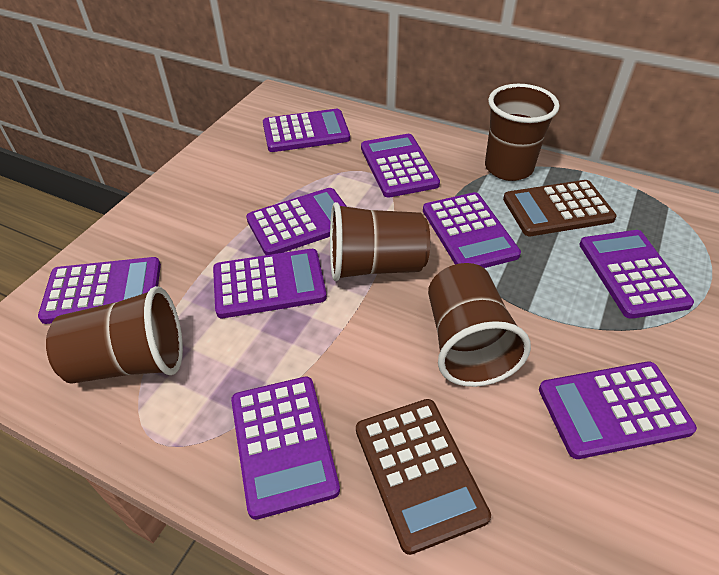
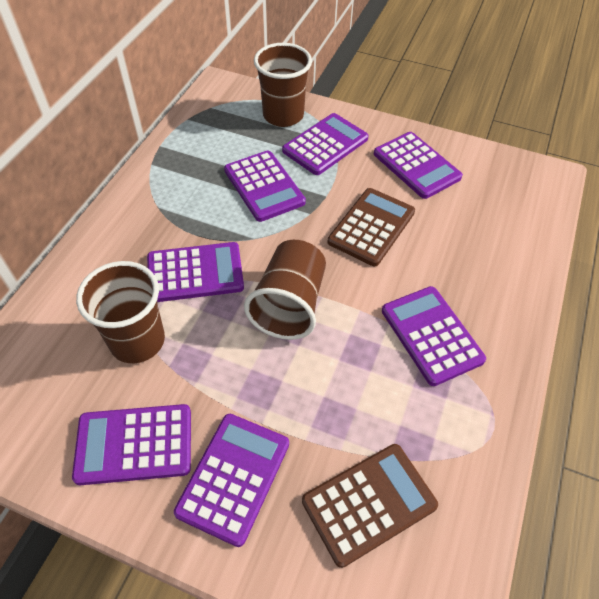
brown cup: 4 -> 3
purple calculator: 9 -> 7

